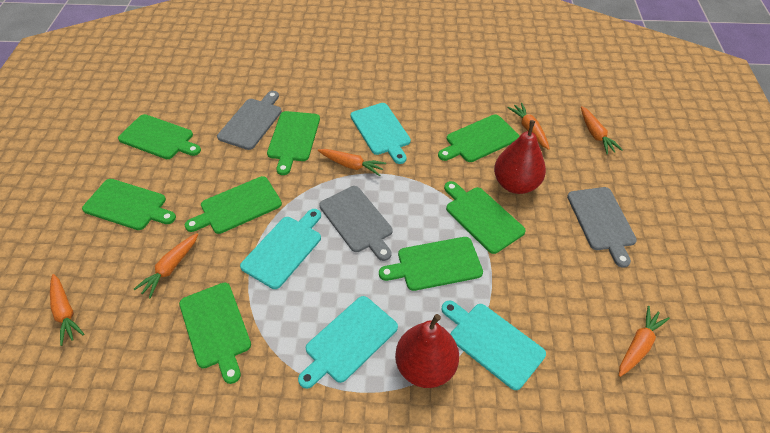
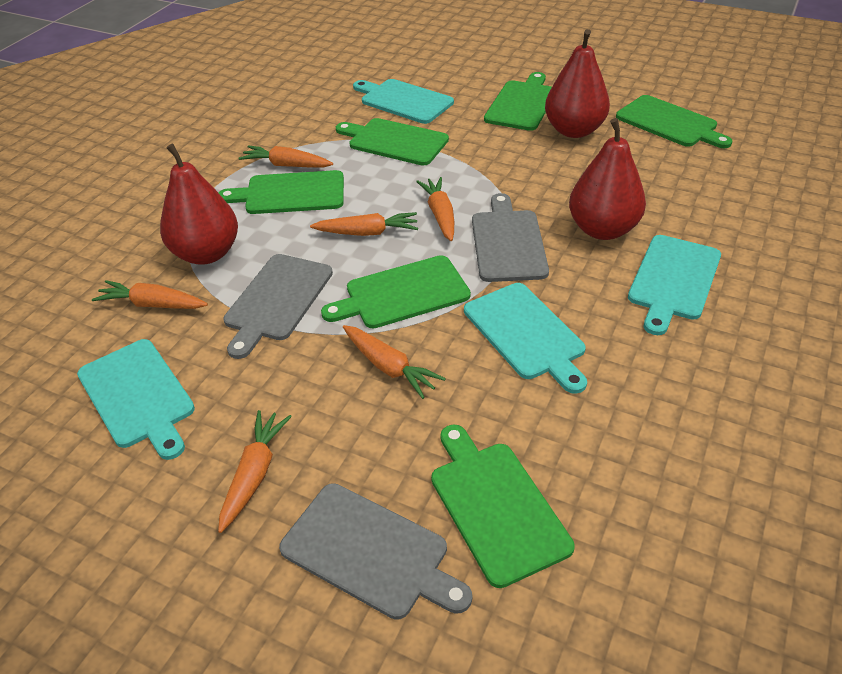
green cutting board: 8 -> 6
red pear: 2 -> 3

